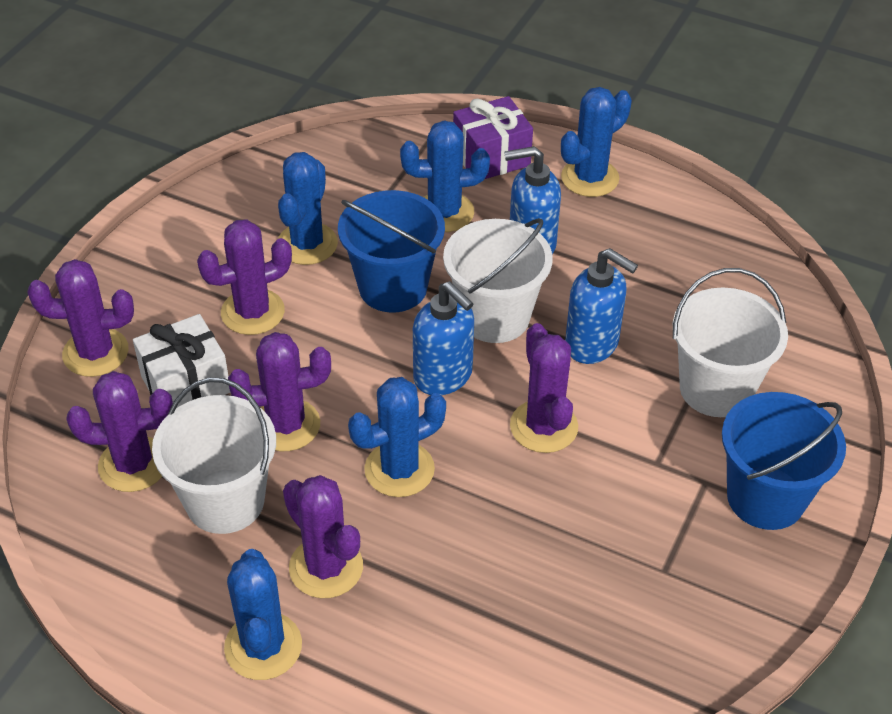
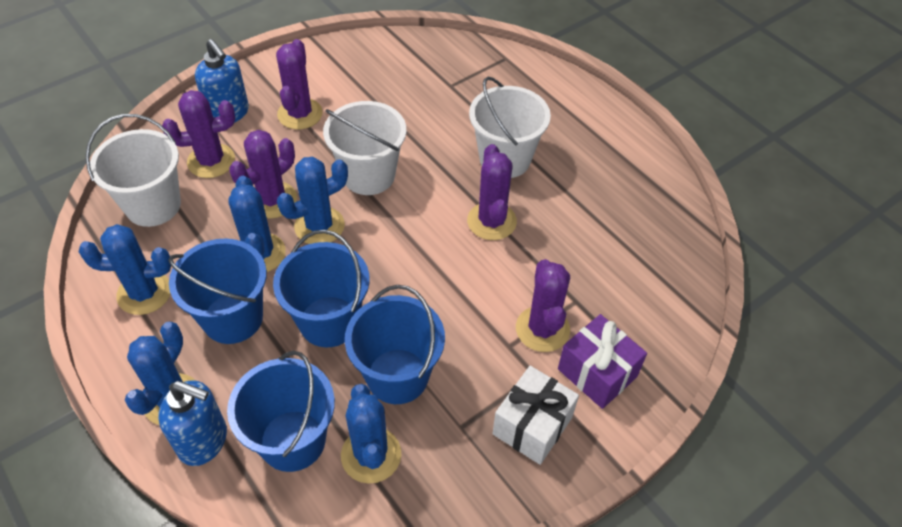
blue bucket: 2 -> 4
blue soap dispenser: 3 -> 2
purple cactus: 6 -> 5

